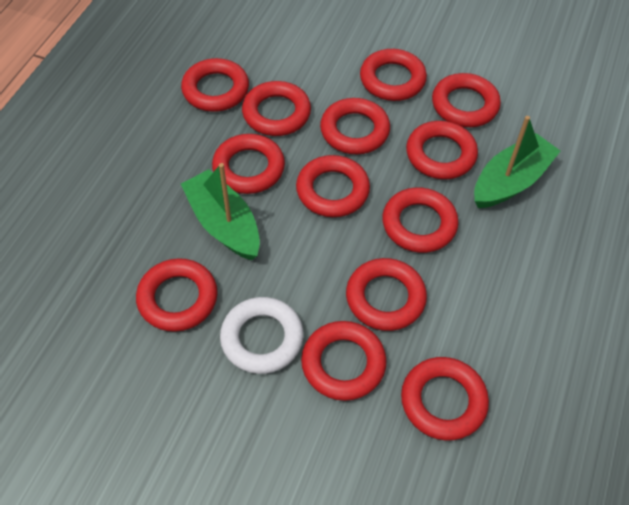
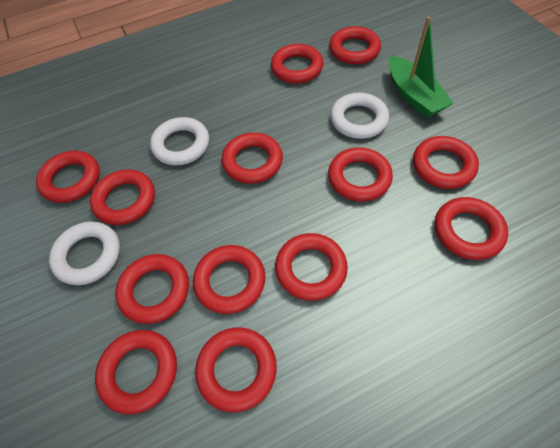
green boat: 2 -> 1
white ring: 1 -> 3

